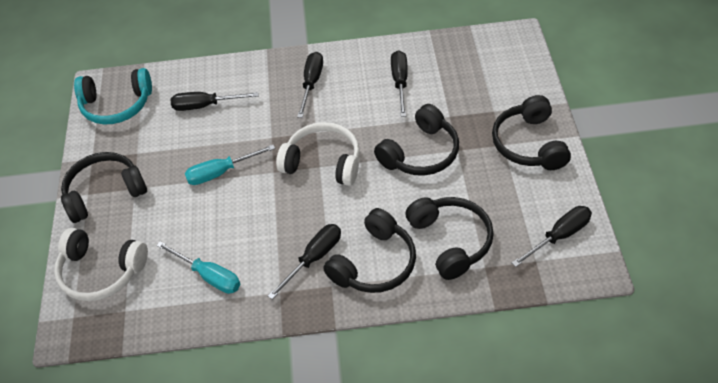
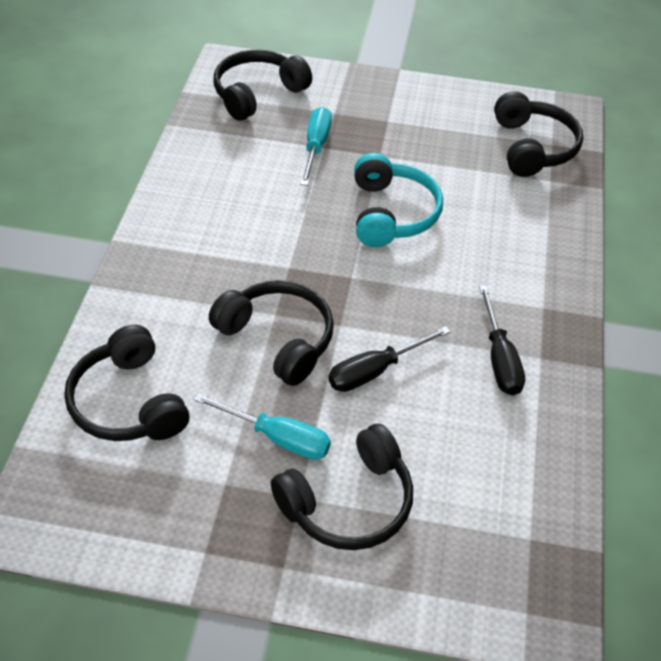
black screwdriver: 5 -> 2
white headphones: 2 -> 0

